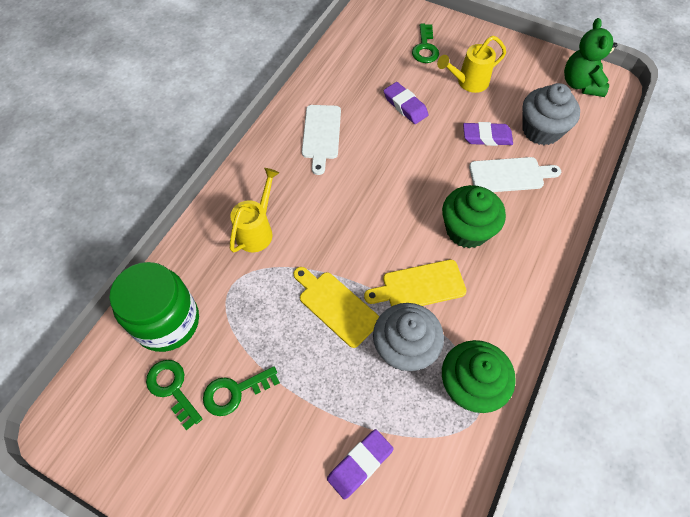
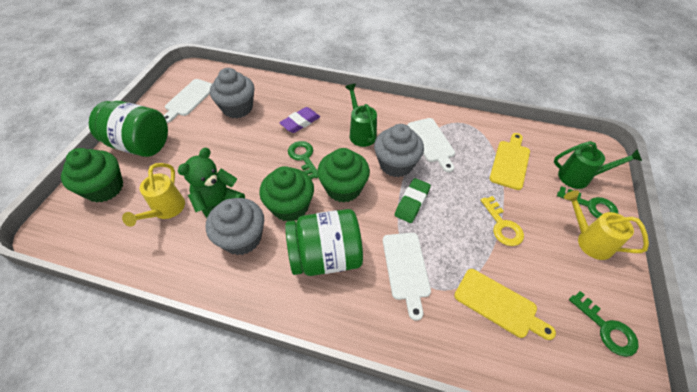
green cupcake: 2 -> 3
green eraser: 0 -> 1
green jar: 1 -> 2
green watering can: 0 -> 2
grey cupcake: 2 -> 3
purple eraser: 3 -> 1
white cutting board: 2 -> 3
yellow key: 0 -> 1

